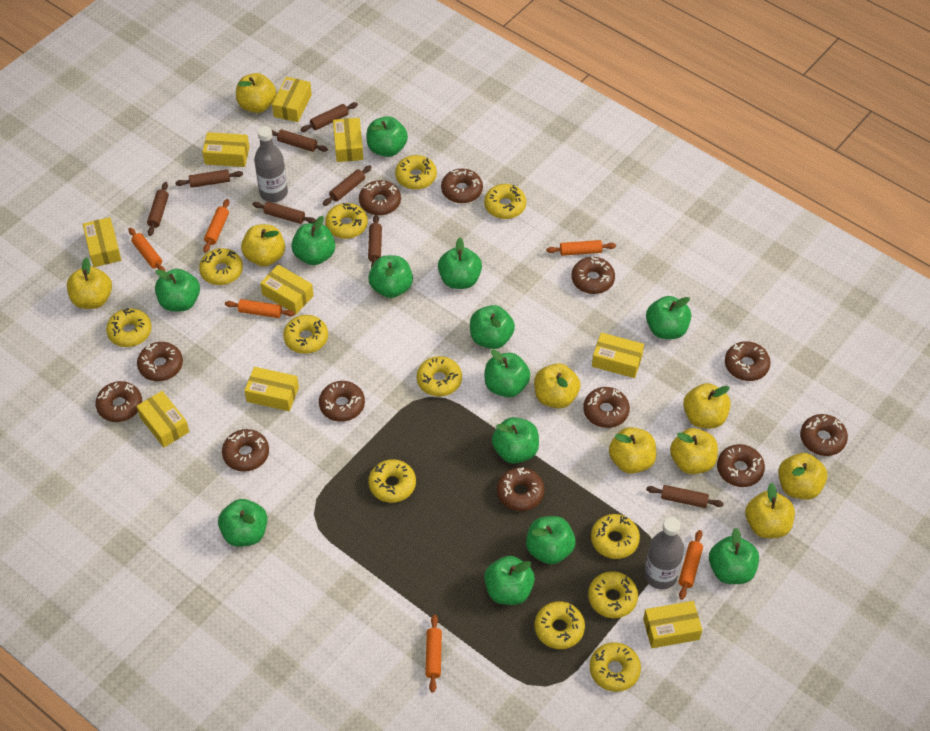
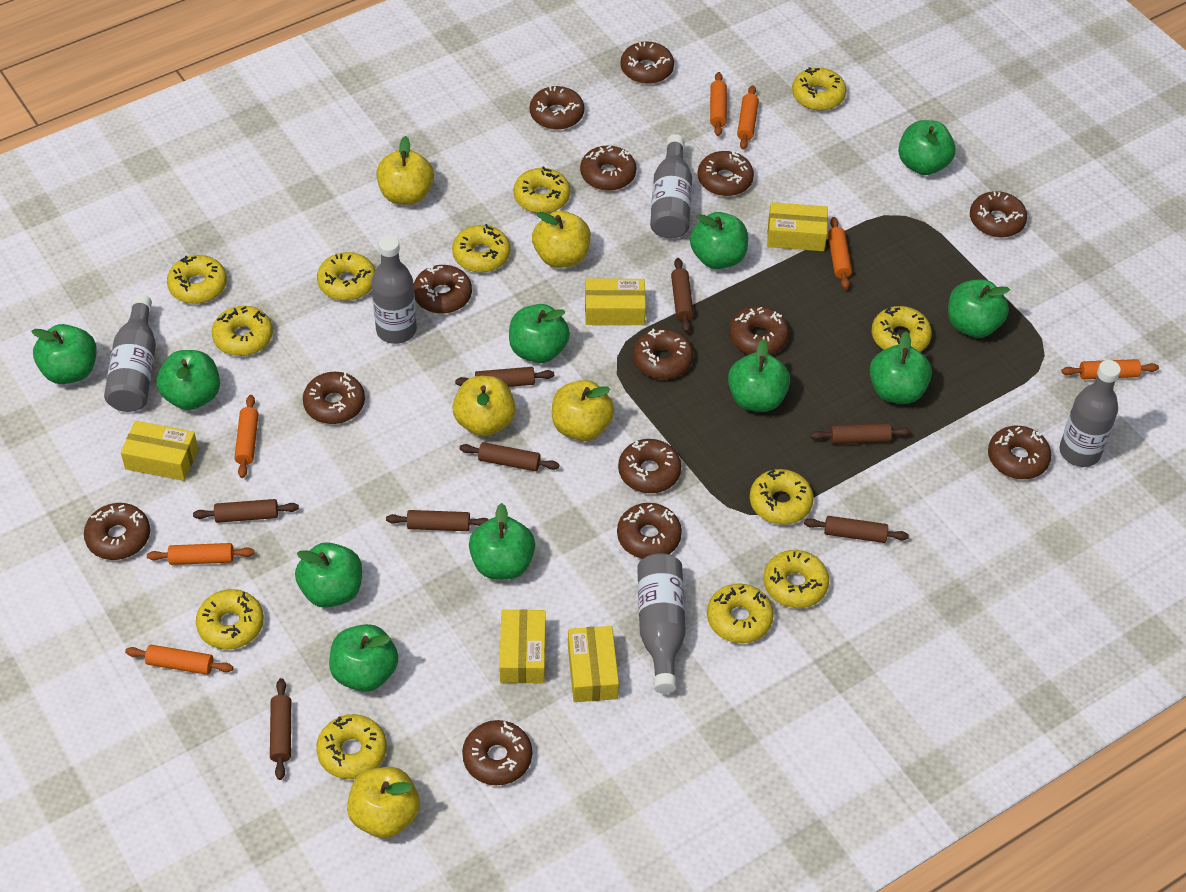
brown donut: 12 -> 14
green apple: 13 -> 11
grey bottle: 2 -> 5
orange rolling pin: 6 -> 7
yellow apple: 9 -> 5
yellow box: 9 -> 5

